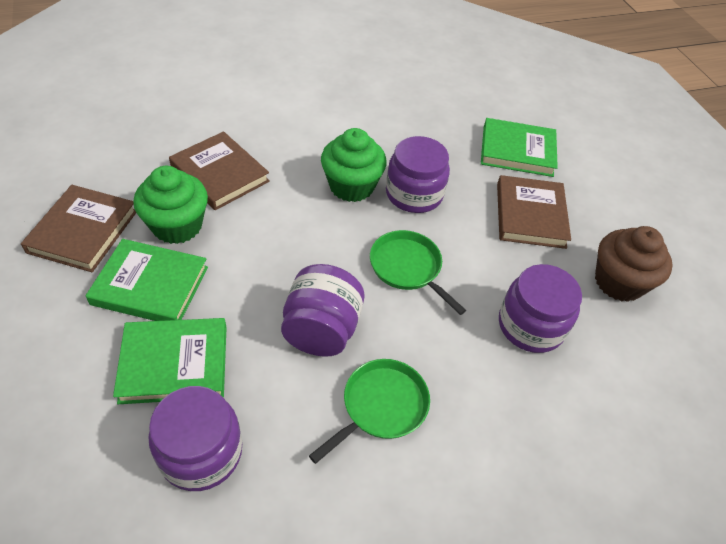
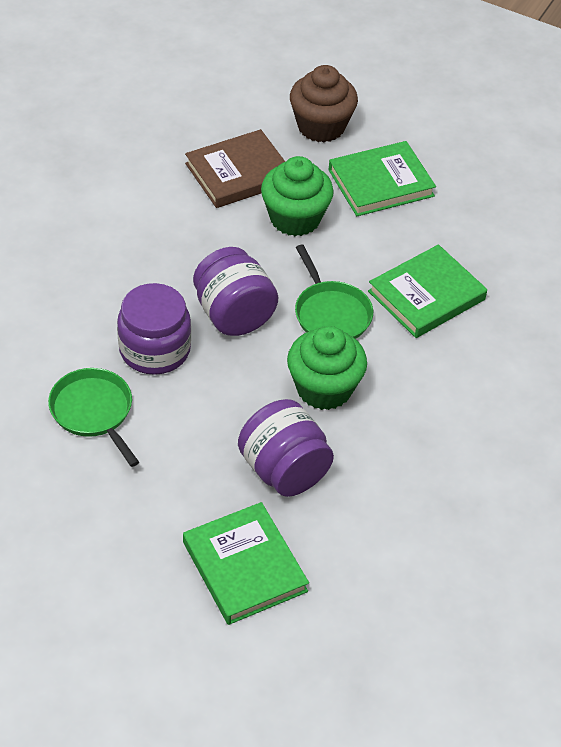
brown book: 3 -> 1
purple jar: 4 -> 3

